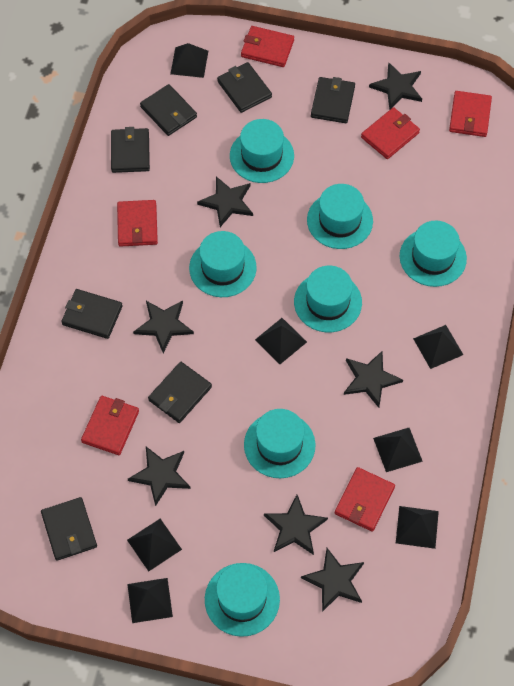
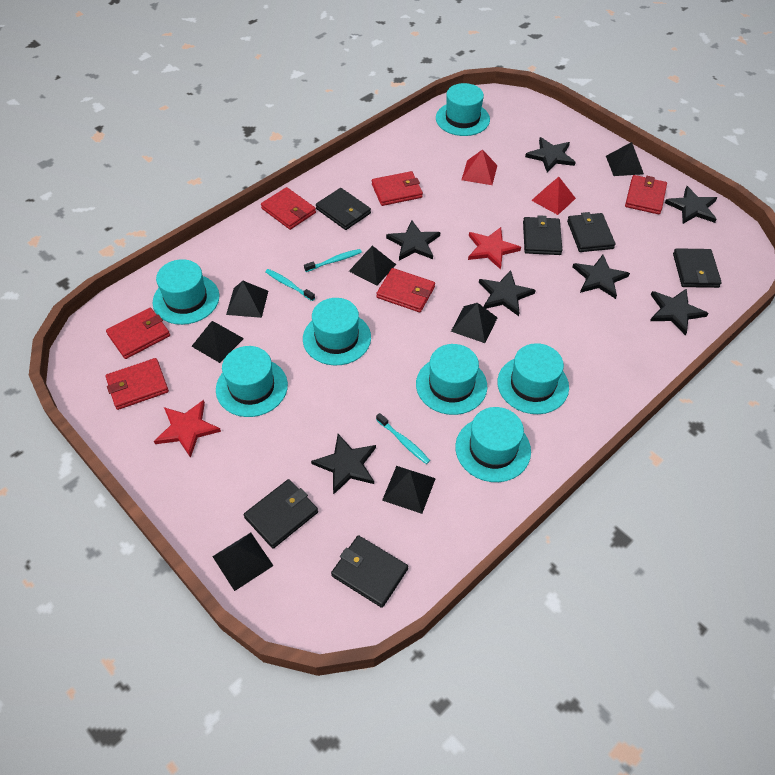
black wallet: 7 -> 6
red pyramid: 0 -> 2
red star: 0 -> 2
turquoise toothbrush: 0 -> 3

